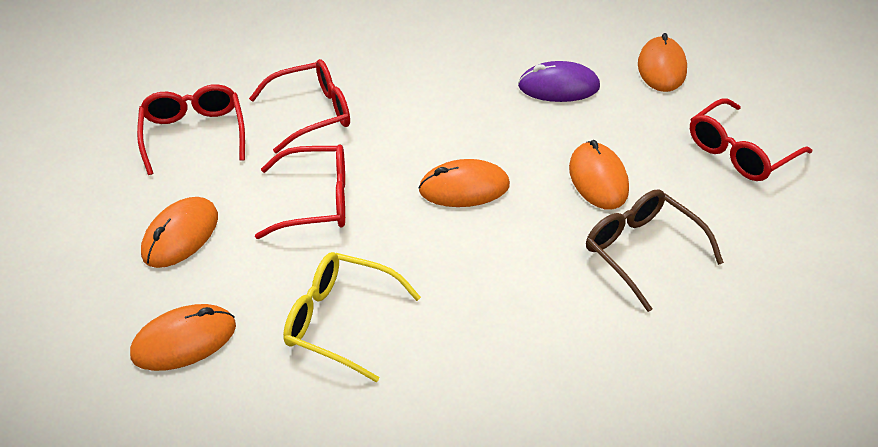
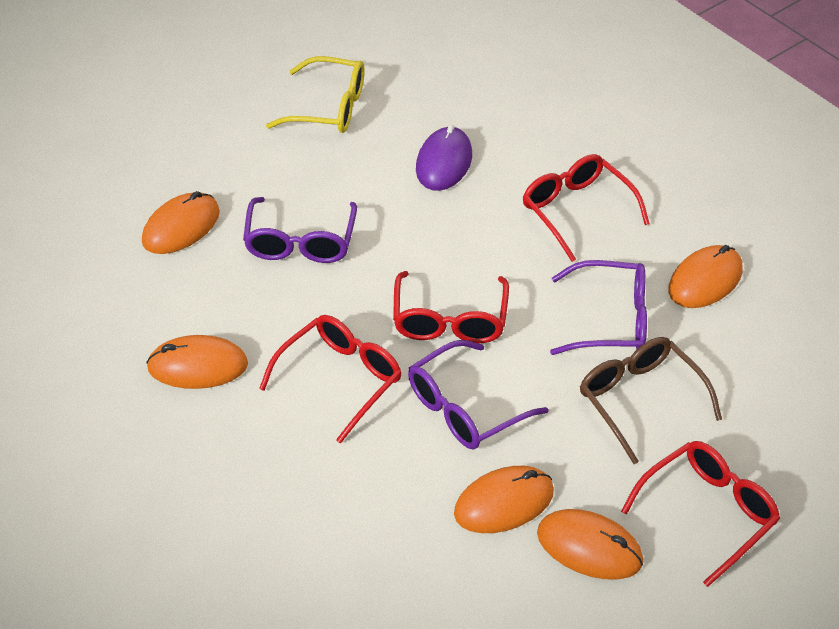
purple glasses: 0 -> 3

